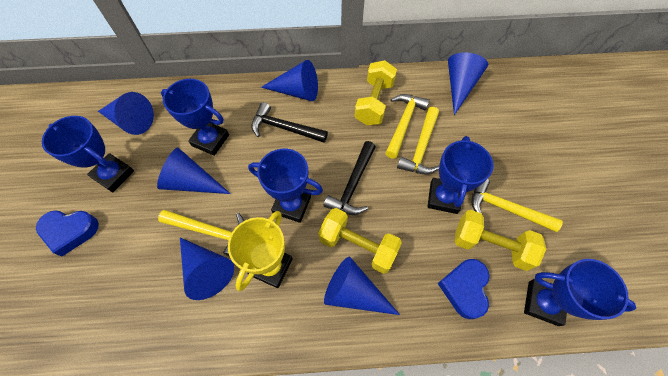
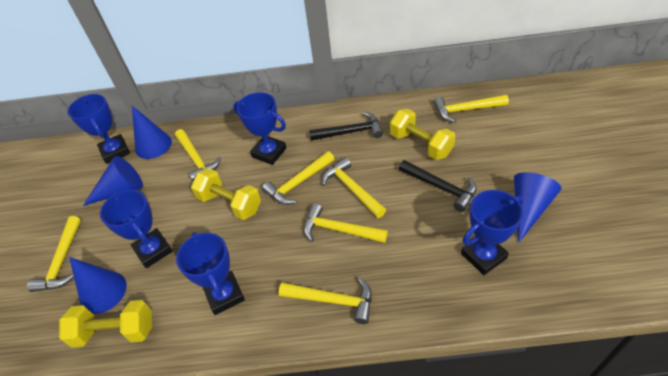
blue cone: 6 -> 4
blue heart: 2 -> 0
yellow hammer: 4 -> 7
yellow trophy: 1 -> 0

